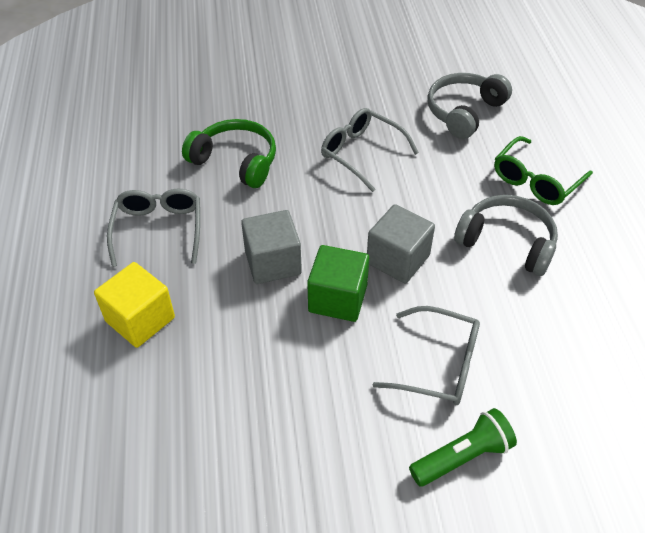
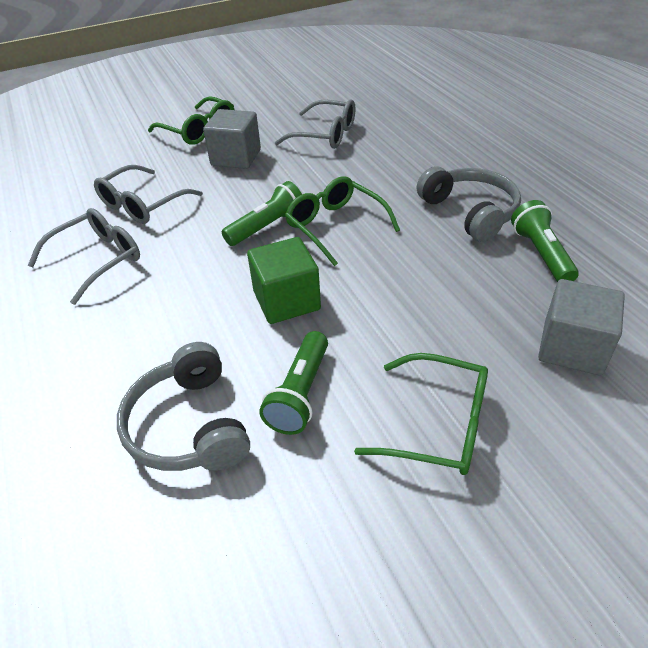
green flashlight: 1 -> 3
green glasses: 1 -> 3
green headphones: 1 -> 0
yellow cube: 1 -> 0

